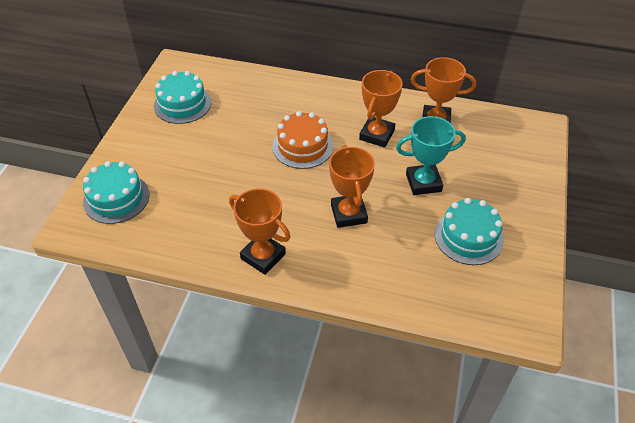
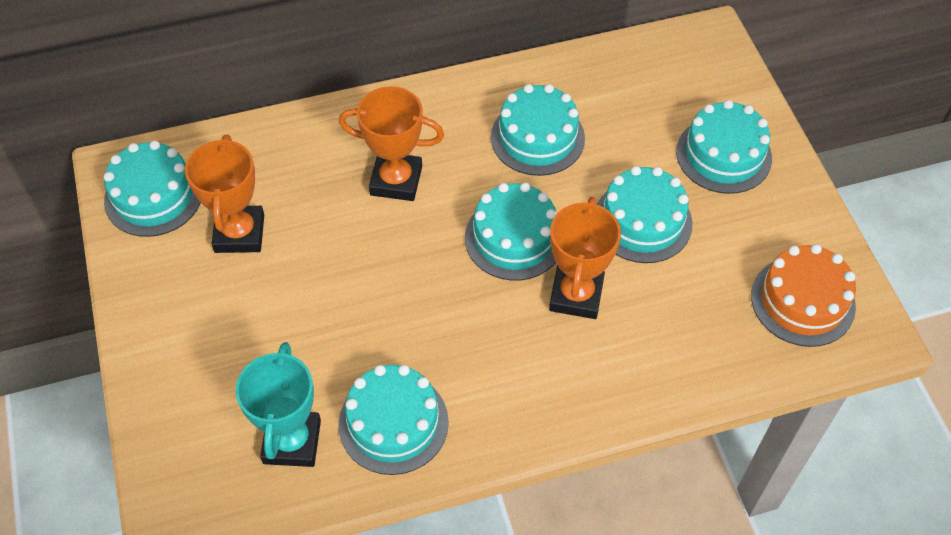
orange trophy: 4 -> 3
turquoise cake: 3 -> 6

